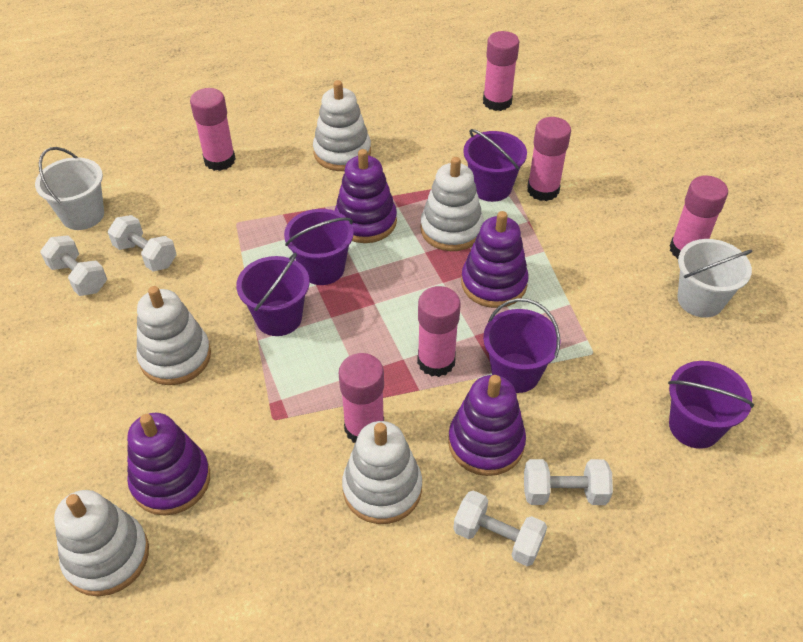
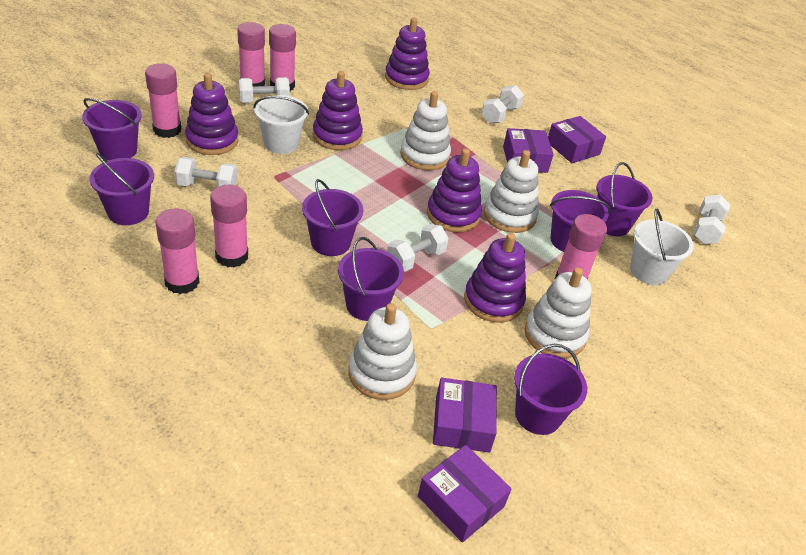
purple box: 0 -> 4
purple bucket: 5 -> 7
purple stacking toy: 4 -> 5
white dumbbell: 4 -> 5
white stacking toy: 5 -> 4

